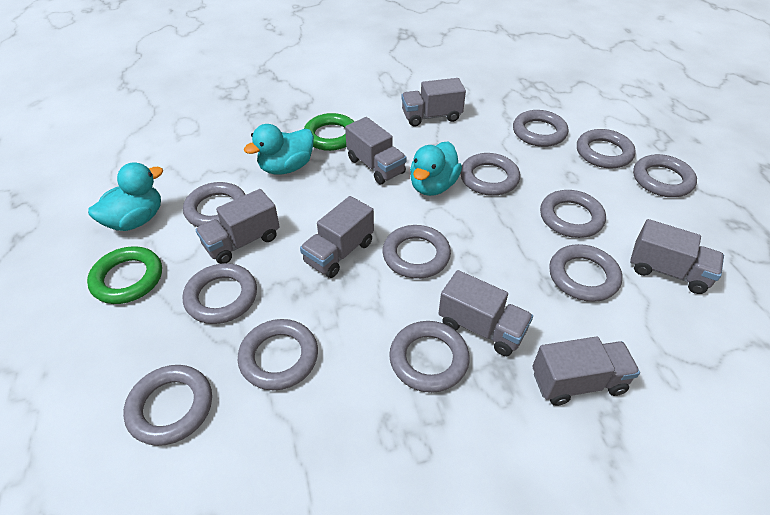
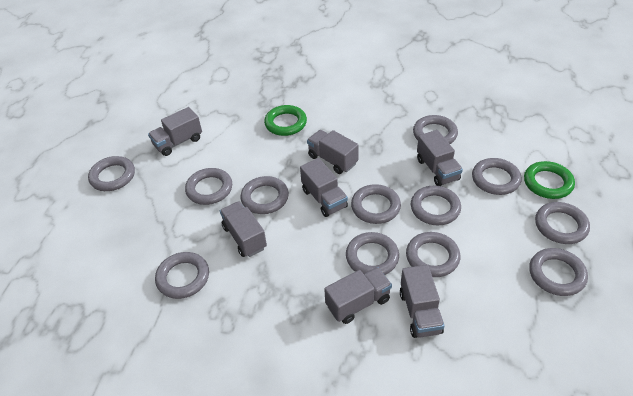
turquoise duck: 3 -> 0

